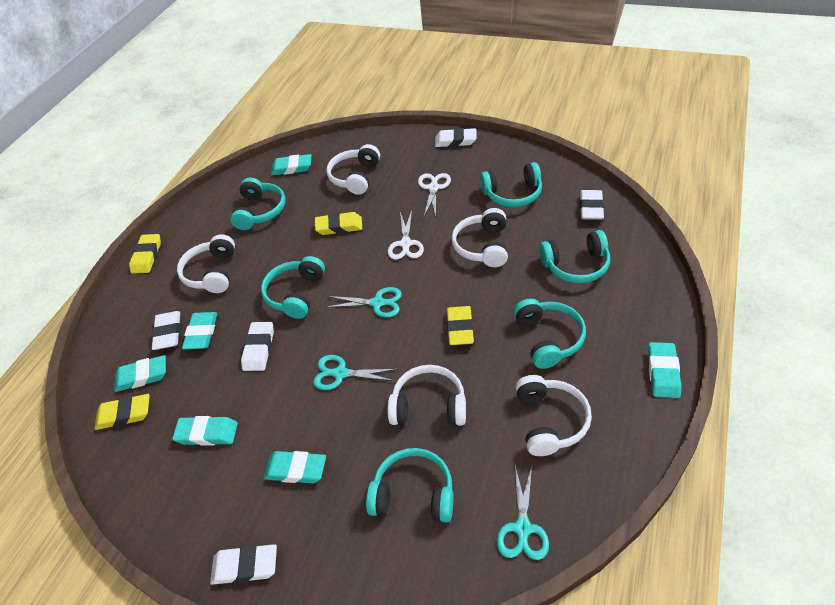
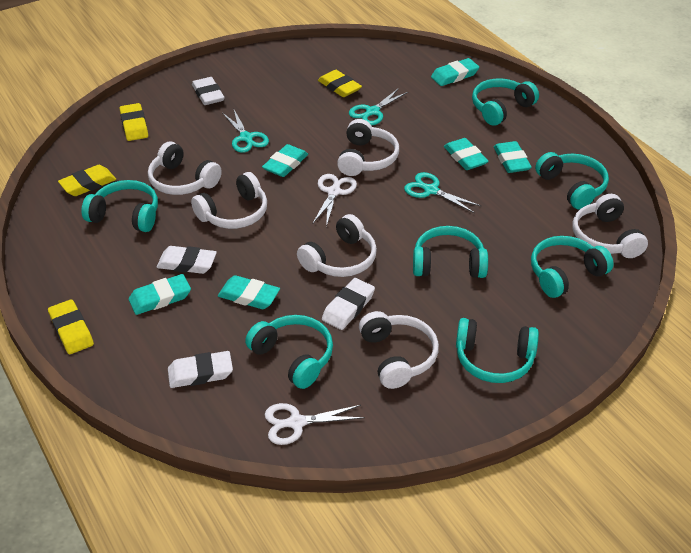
turquoise headphones: 6 -> 7
white eraser: 5 -> 4
white headphones: 5 -> 6

